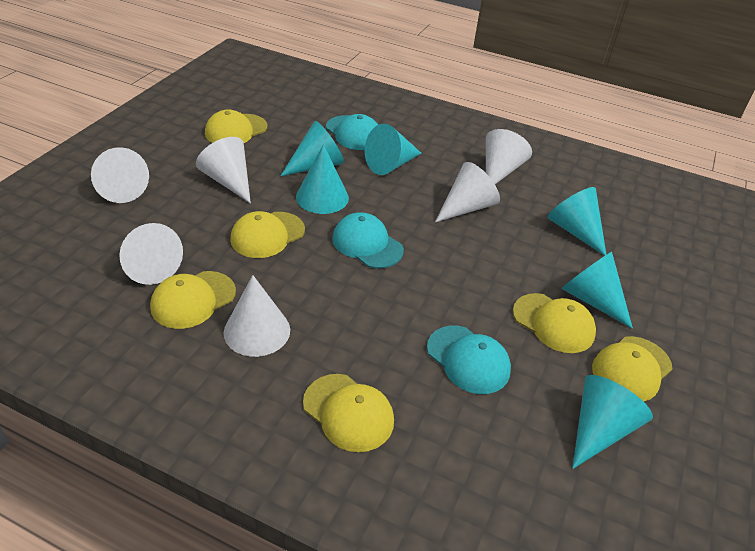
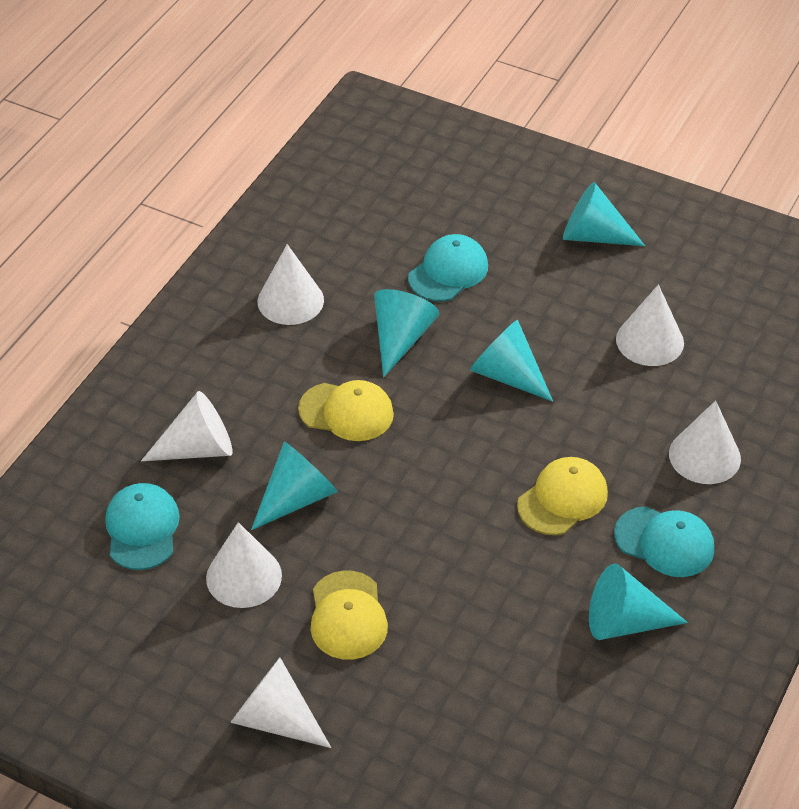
turquoise cone: 6 -> 5
yellow cap: 6 -> 3

